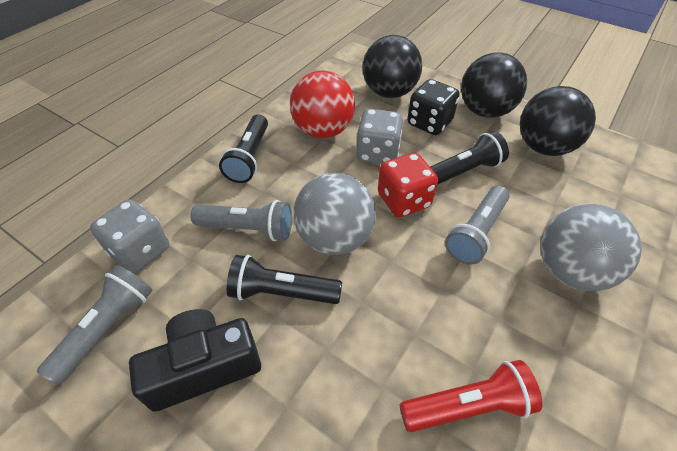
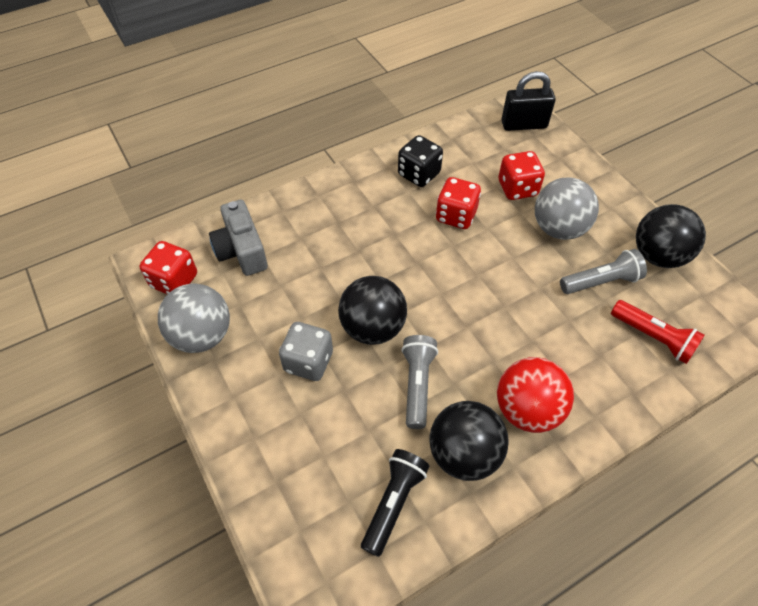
black camera: 1 -> 0
black flashlight: 3 -> 1
black padlock: 0 -> 1
grey camera: 0 -> 1
grey dice: 2 -> 1
grey flashlight: 3 -> 2
red dice: 1 -> 3

